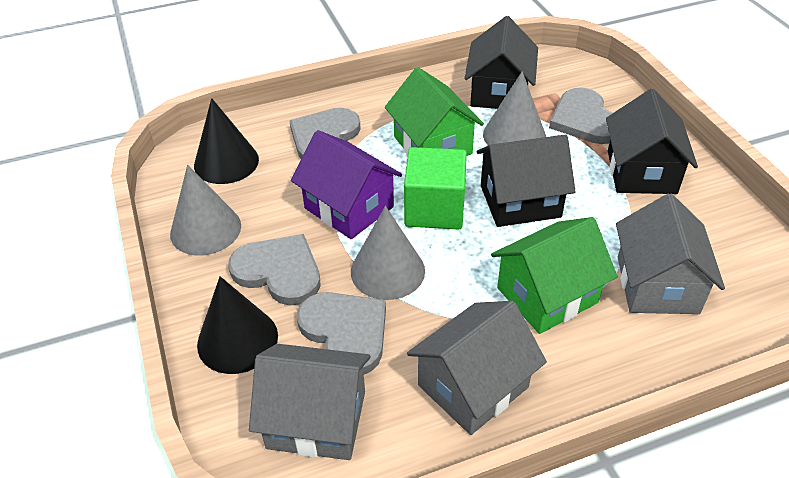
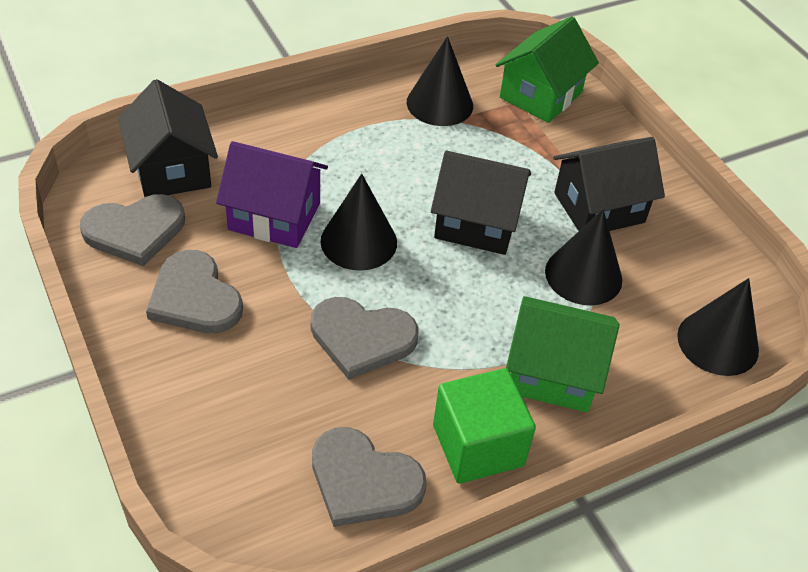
black cone: 2 -> 4
grey cone: 3 -> 0
grey house: 3 -> 0

